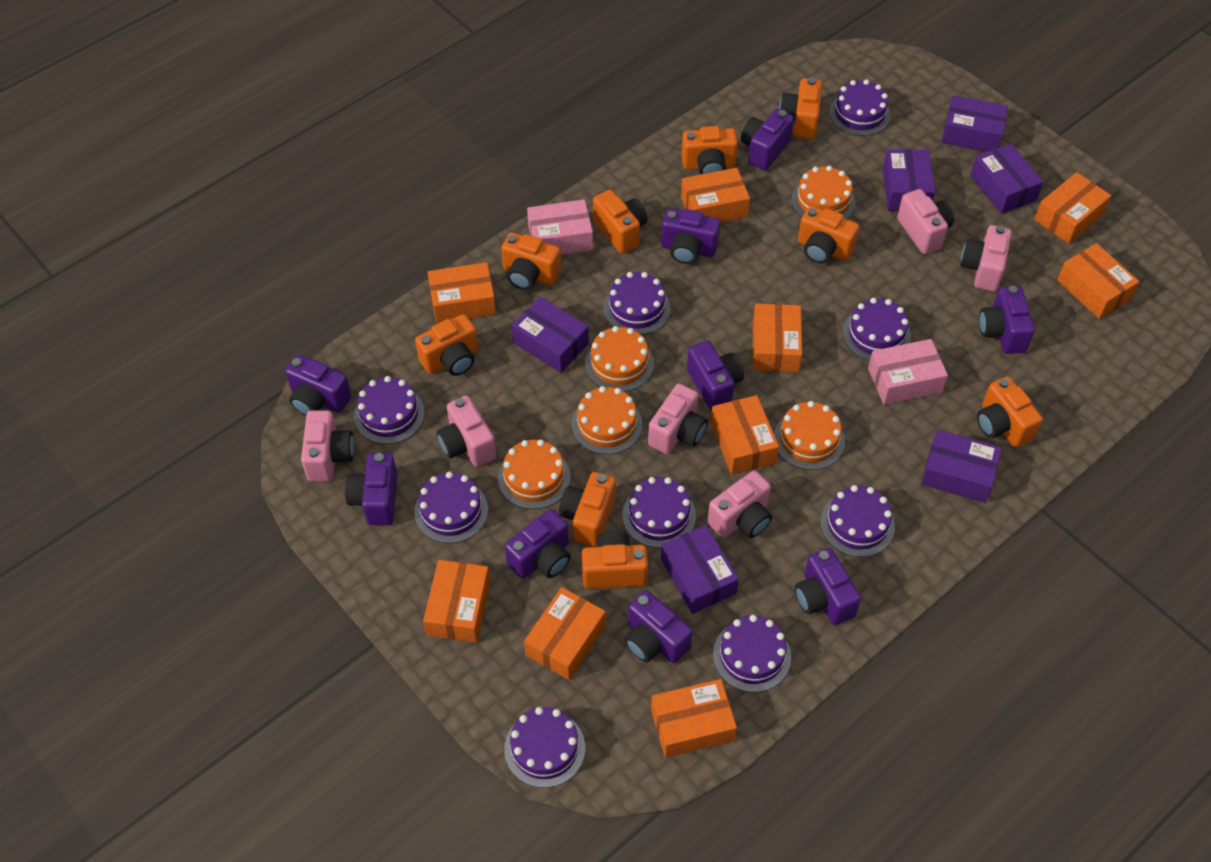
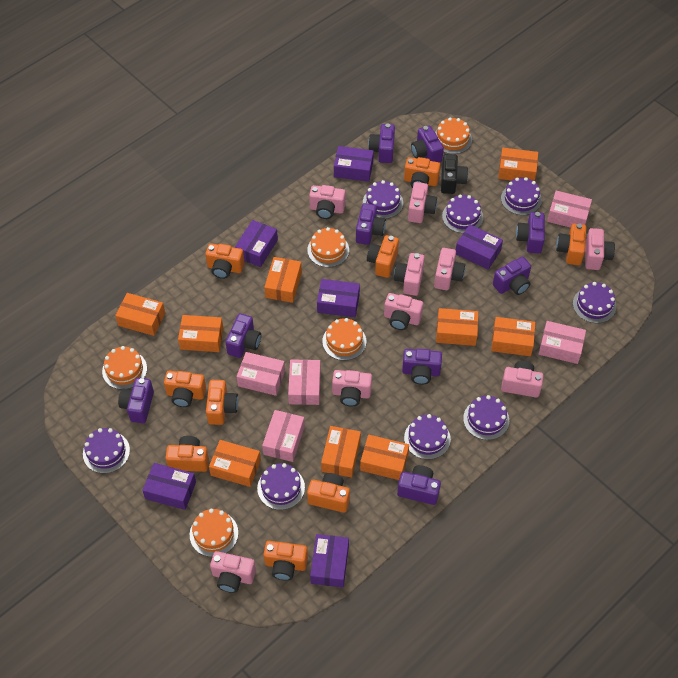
black camera: 0 -> 1
pink box: 2 -> 5
pink camera: 6 -> 9
purple cake: 9 -> 8

